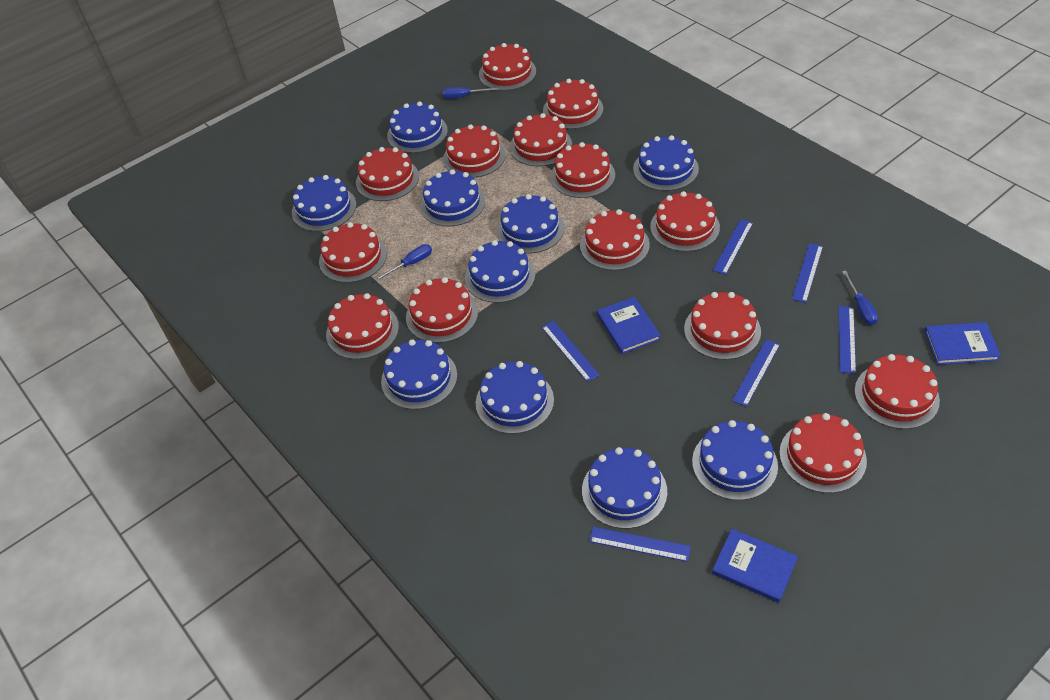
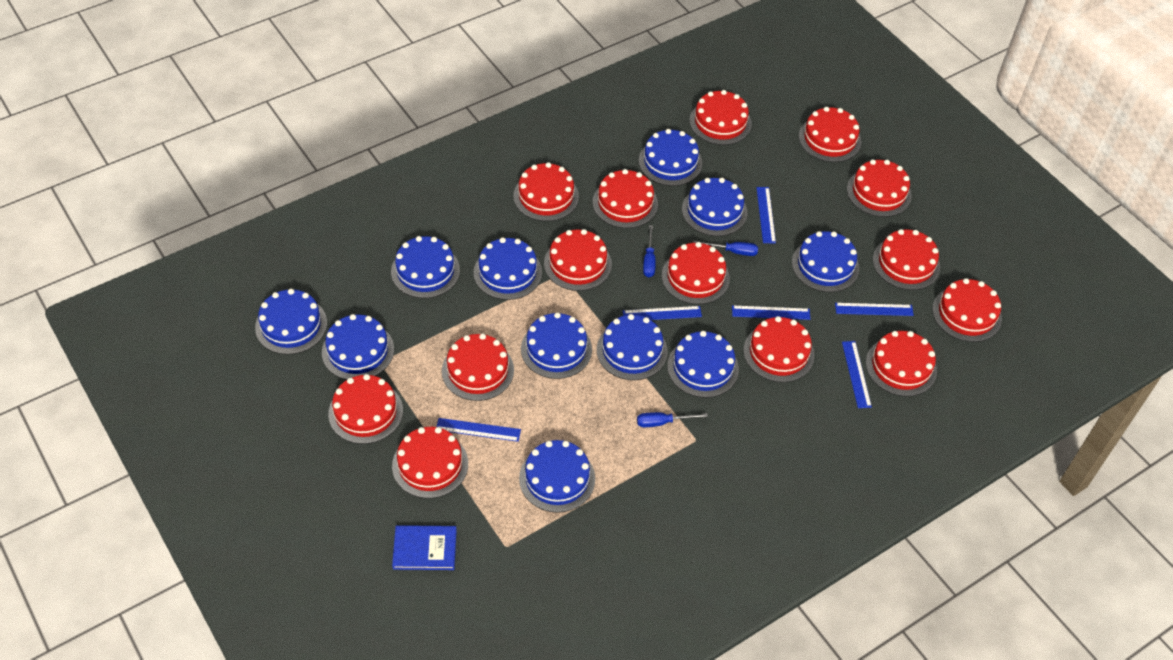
blue book: 3 -> 1
blue cake: 10 -> 11

